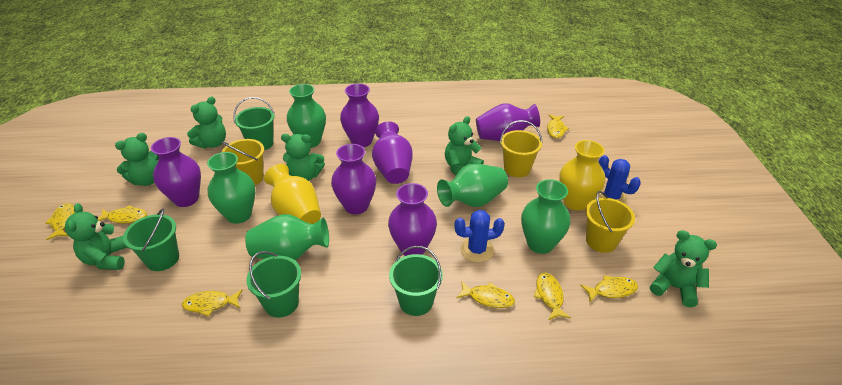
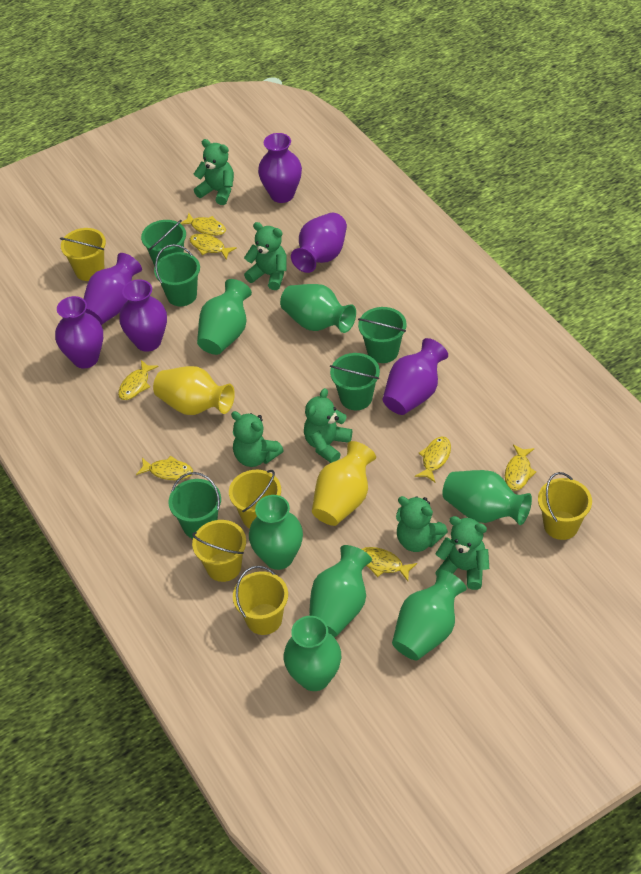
blue cactus: 2 -> 0
green bucket: 4 -> 5
green vase: 5 -> 7
yellow bucket: 3 -> 5

